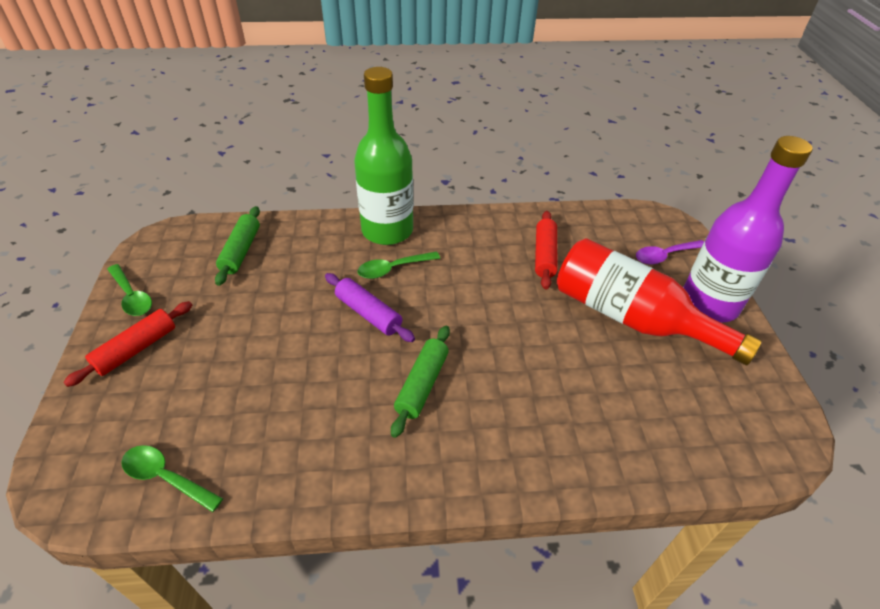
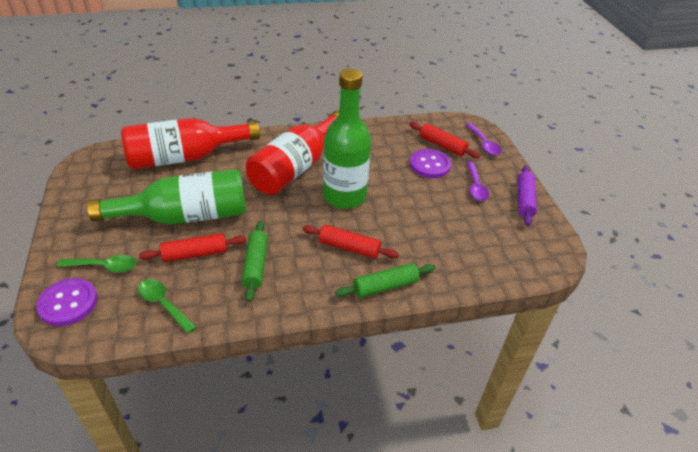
green bottle: 1 -> 2
green spoon: 3 -> 2
purple bottle: 1 -> 0
purple button: 0 -> 2
purple spoon: 1 -> 2
red bottle: 1 -> 2
red rolling pin: 2 -> 3

